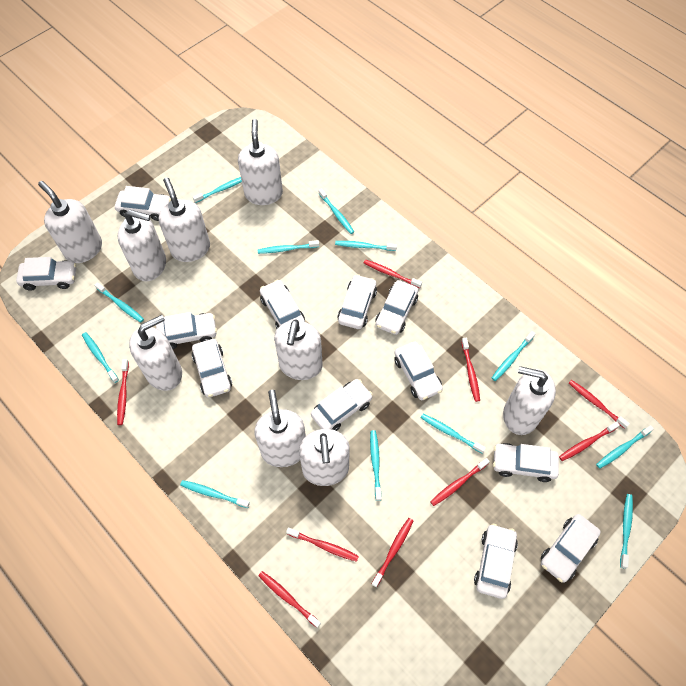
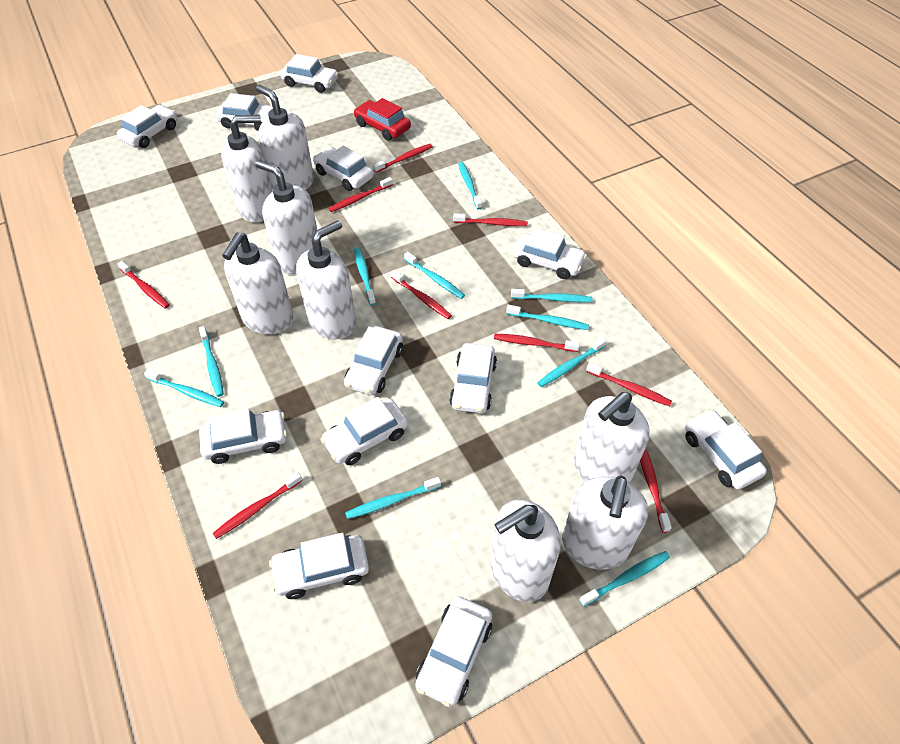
red car: 0 -> 1
turquoise toothbrush: 12 -> 10
white soap dispenser: 9 -> 8

